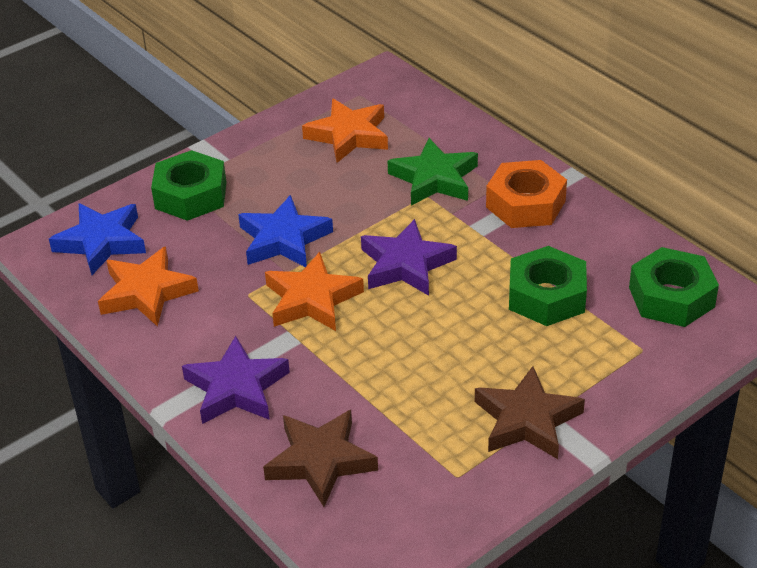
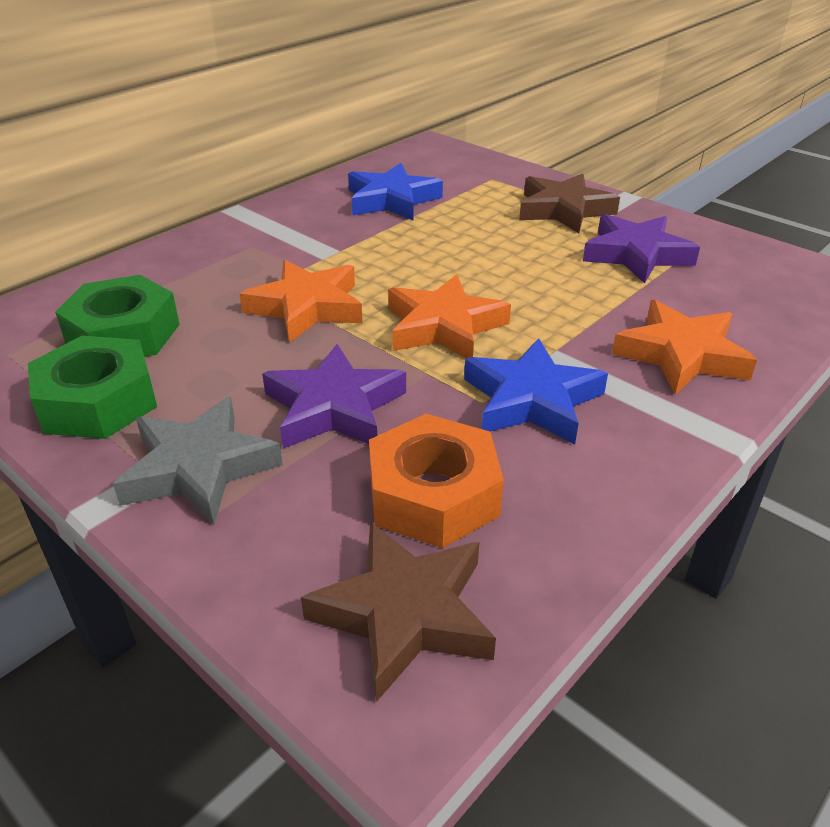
green nut: 3 -> 2
green star: 1 -> 0
grey star: 0 -> 1

